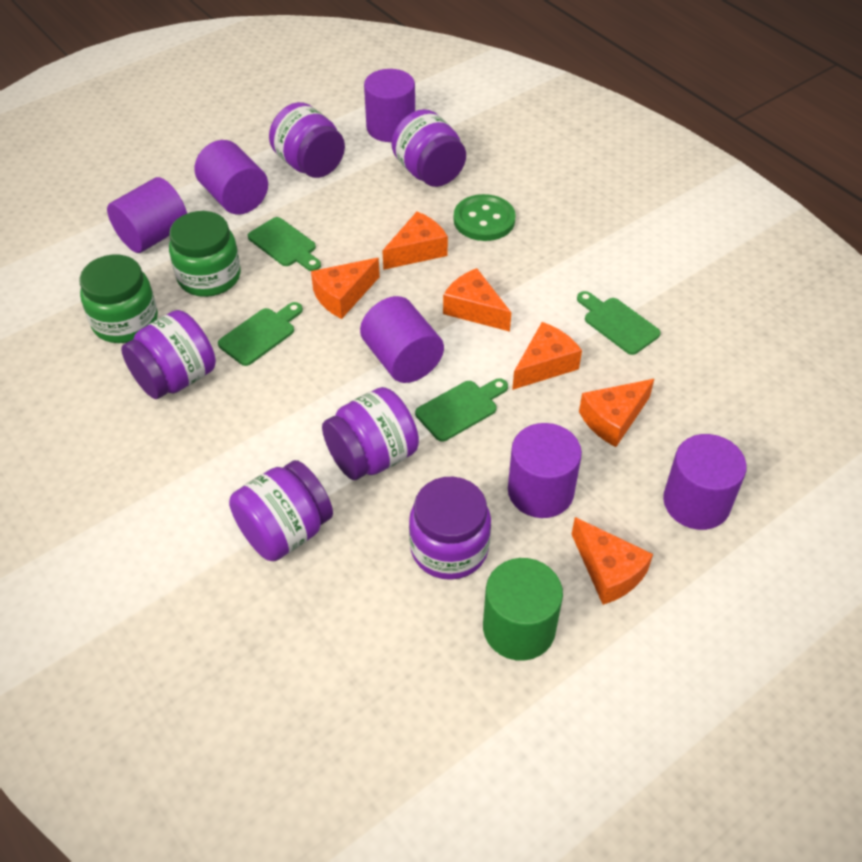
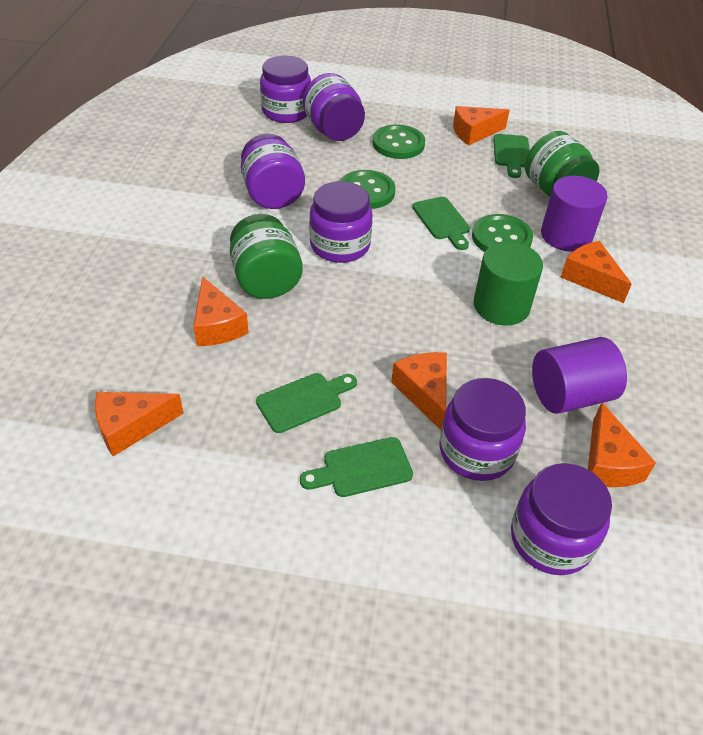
green button: 1 -> 3
purple cylinder: 6 -> 2

